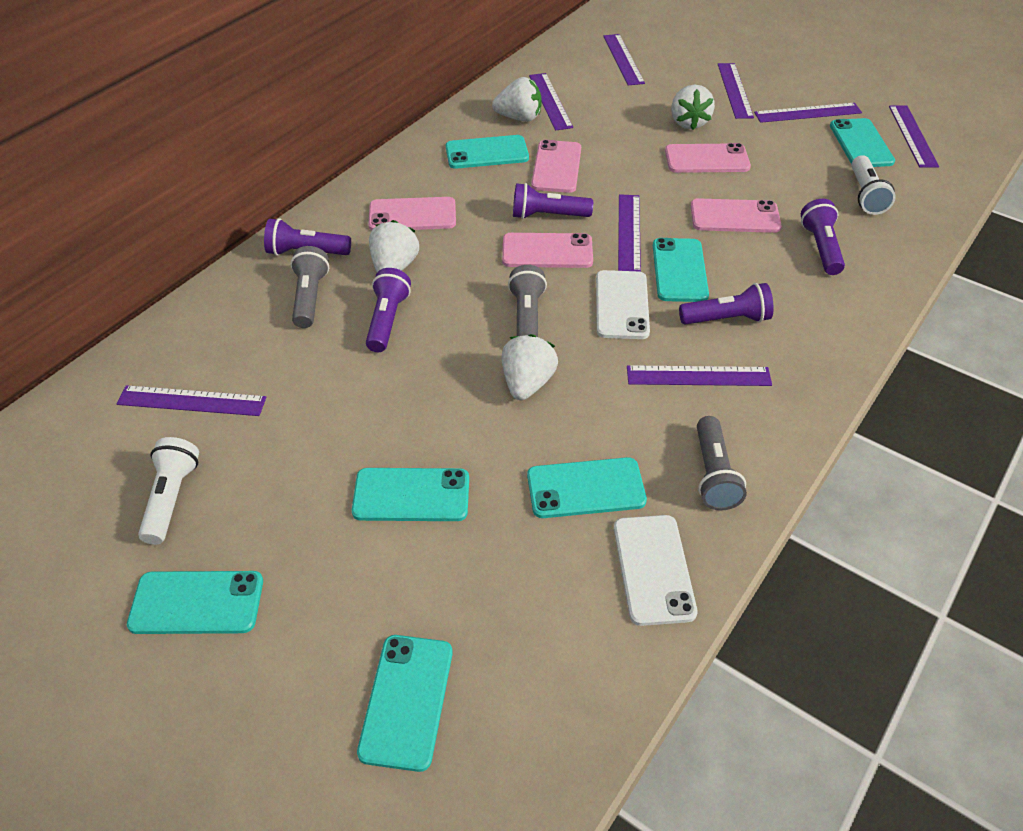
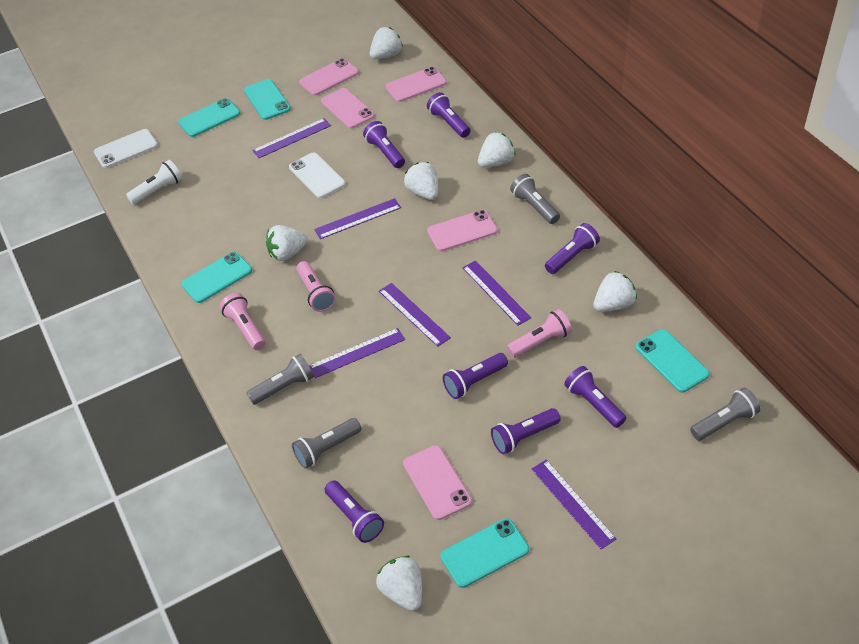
grey flashlight: 3 -> 4
pink flashlight: 0 -> 3
purple flashlight: 5 -> 7
purple ruler: 8 -> 6
turquoise phone: 7 -> 5
white flashlight: 2 -> 1
white strawberry: 4 -> 6

